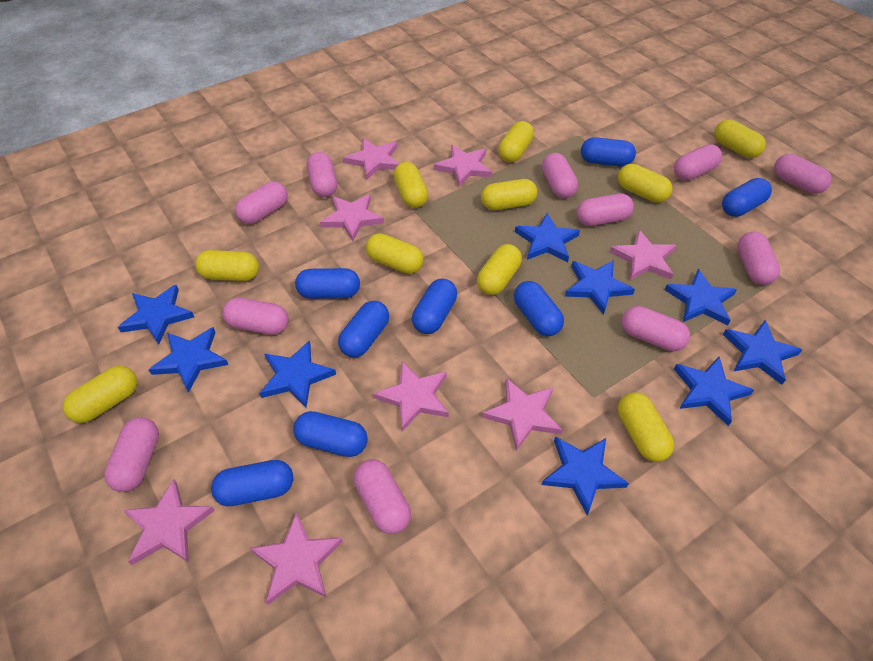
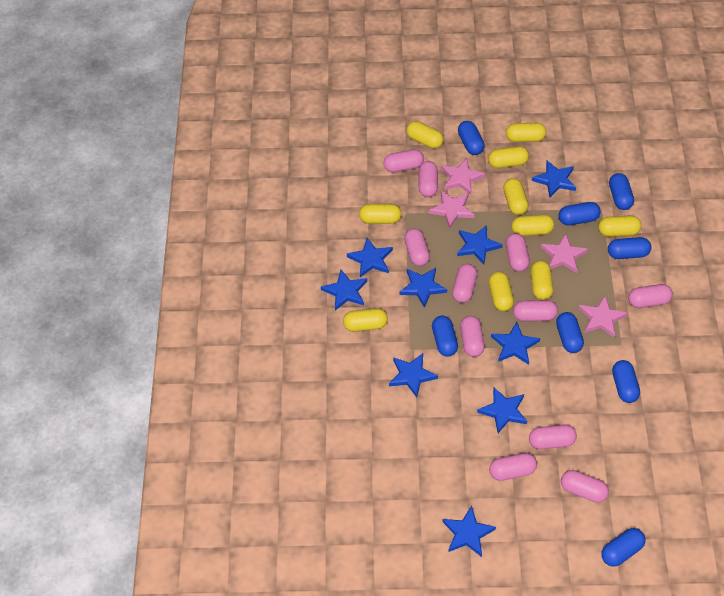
pink star: 8 -> 4

